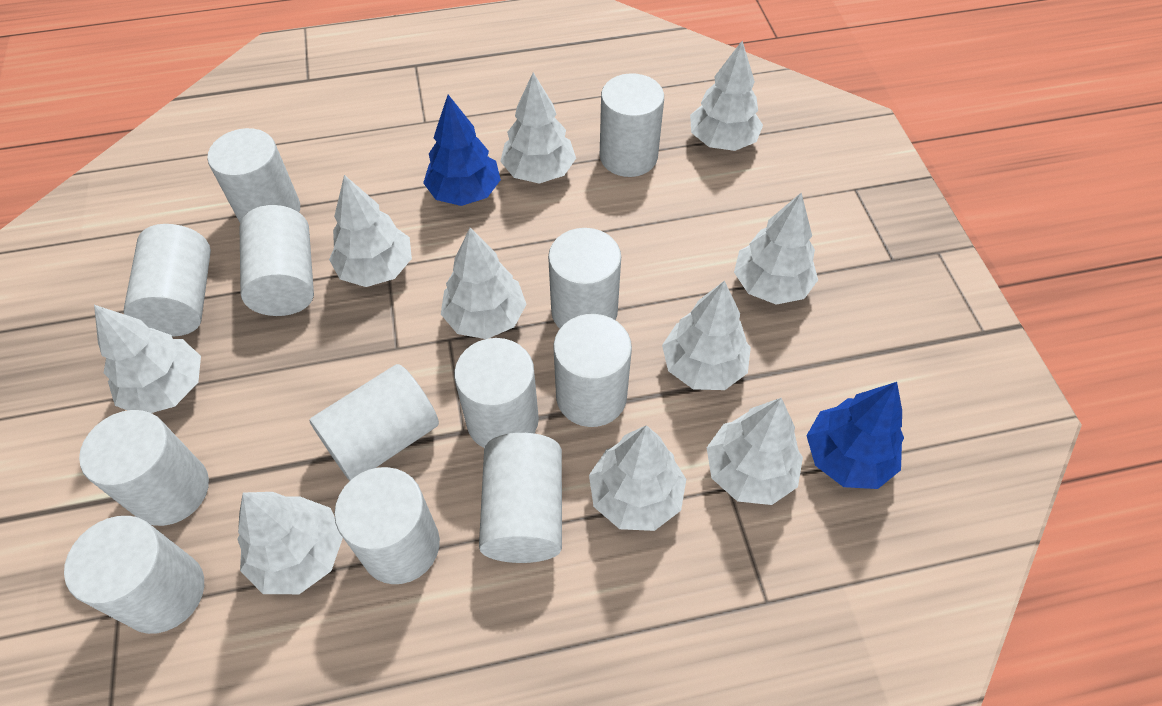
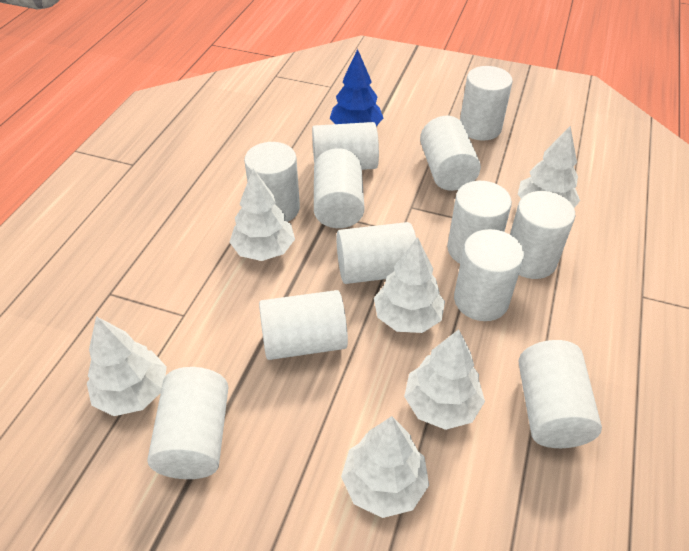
blue tree: 2 -> 1
white tree: 10 -> 6

